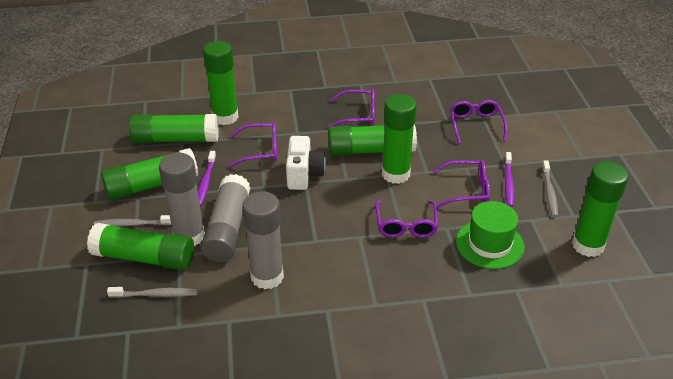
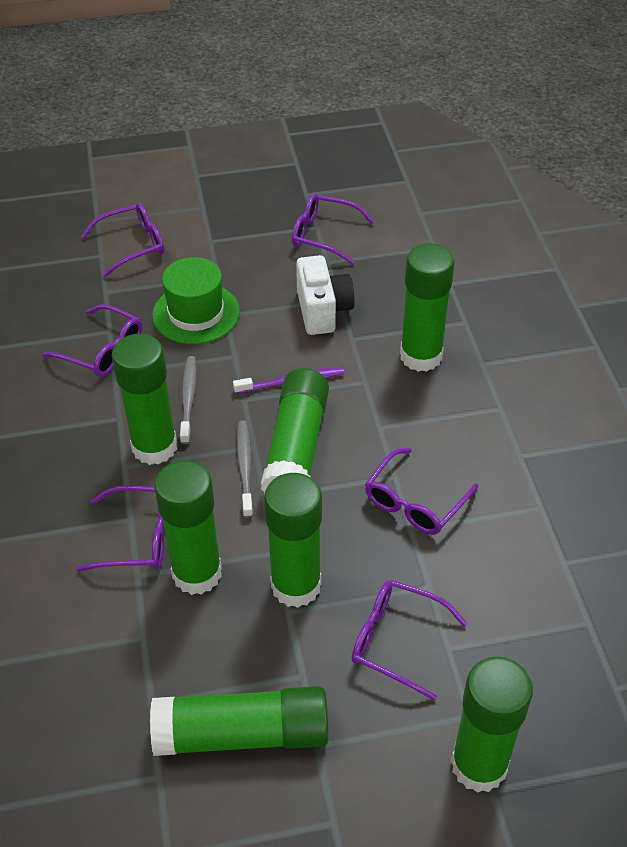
grey glue stick: 3 -> 0
grey toothbrush: 3 -> 2
purple glasses: 5 -> 6
purple toothbrush: 2 -> 1

